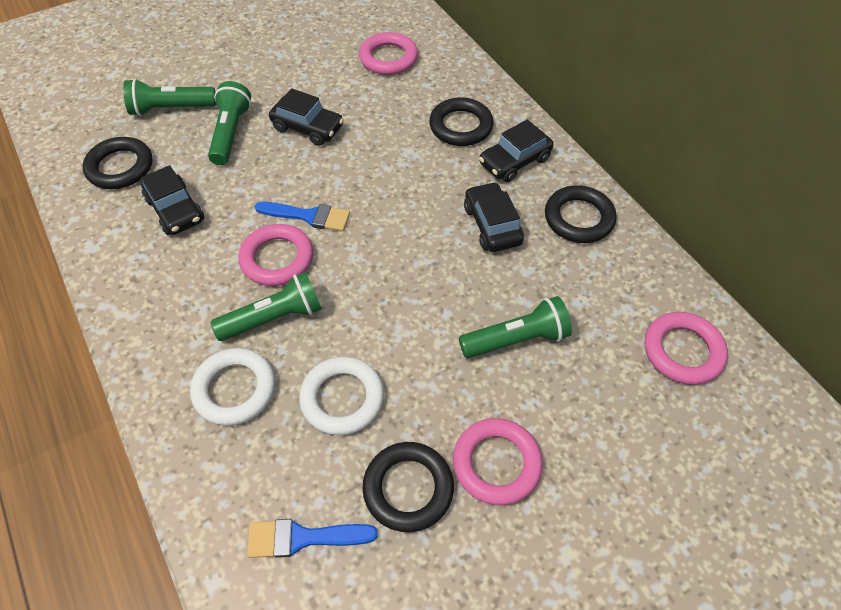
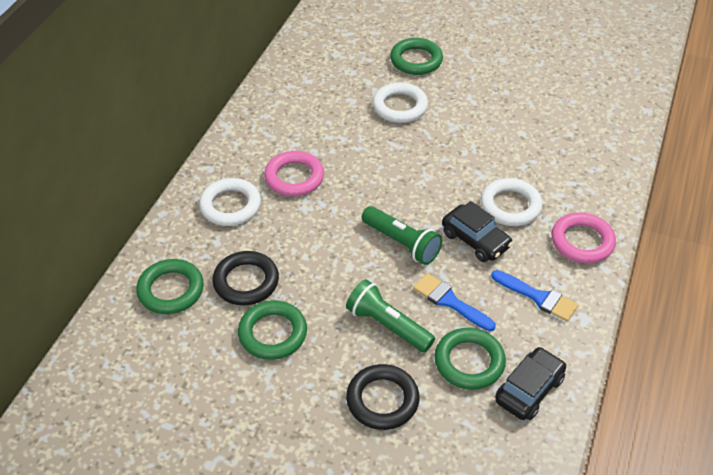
black car: 4 -> 2
black ring: 4 -> 2
green flashlight: 4 -> 2
green ring: 0 -> 4
pink ring: 4 -> 2
white ring: 2 -> 3

